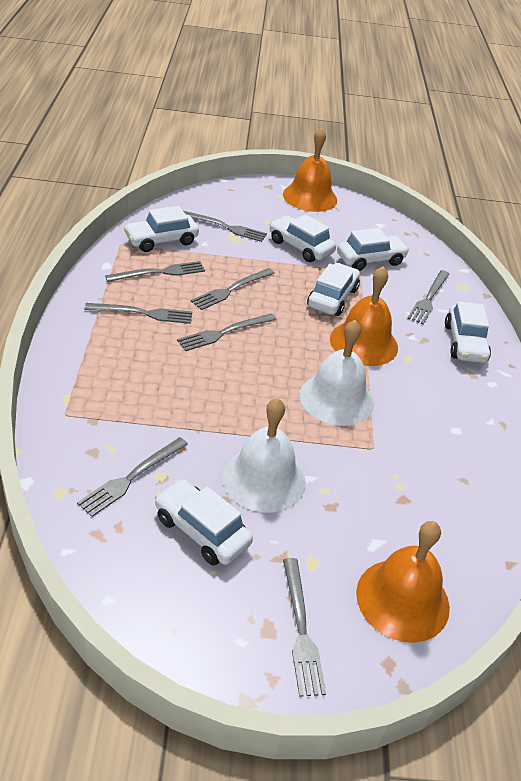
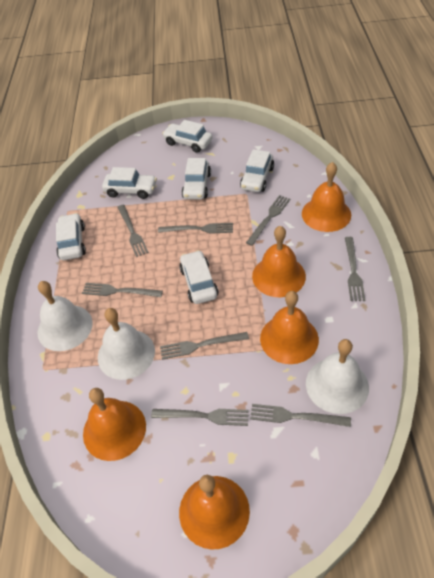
orange bell: 3 -> 5
white bell: 2 -> 3

